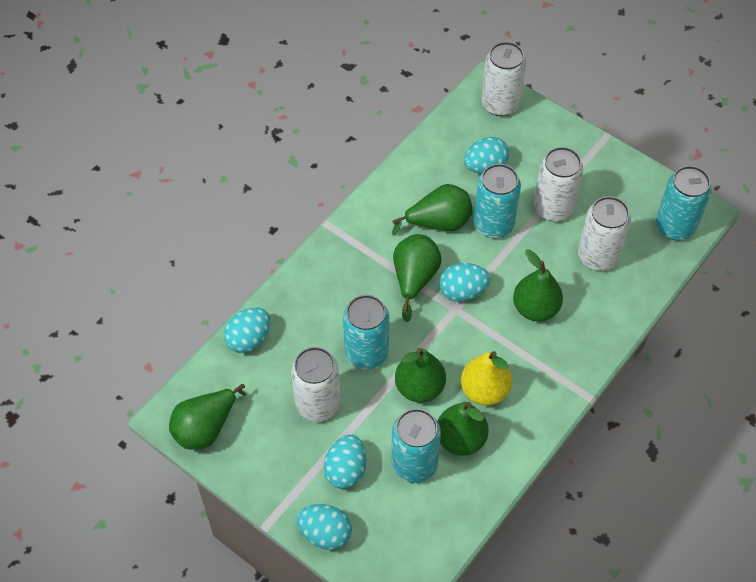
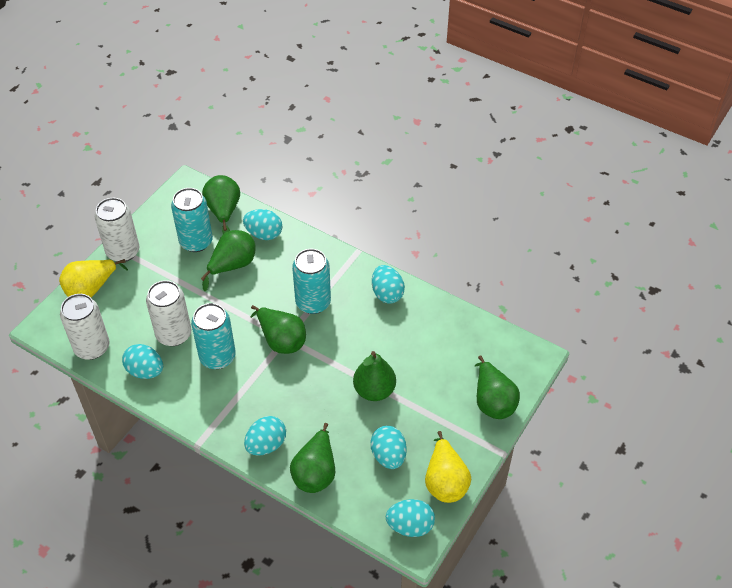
turquoise can: 4 -> 3
turquoise egg: 5 -> 6
white can: 4 -> 3
yellow pear: 1 -> 2

